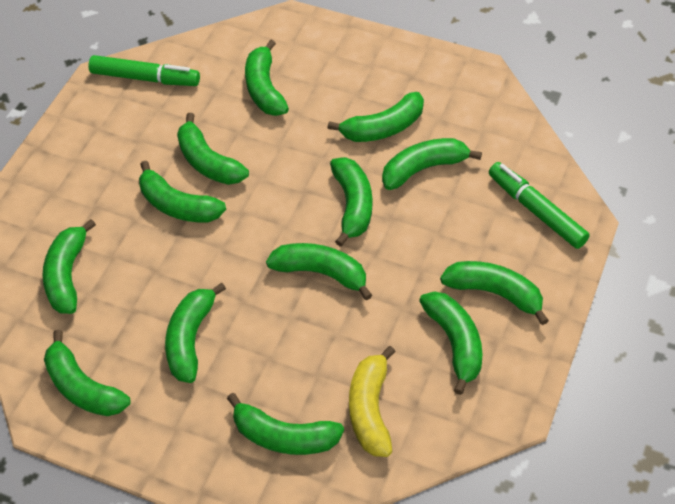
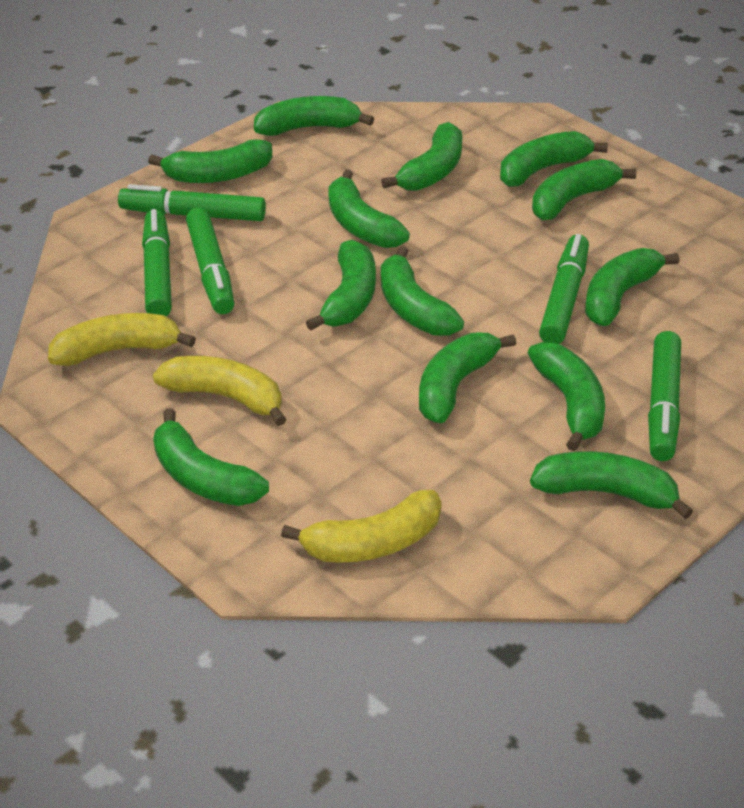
green marker: 2 -> 5
yellow banana: 1 -> 3

